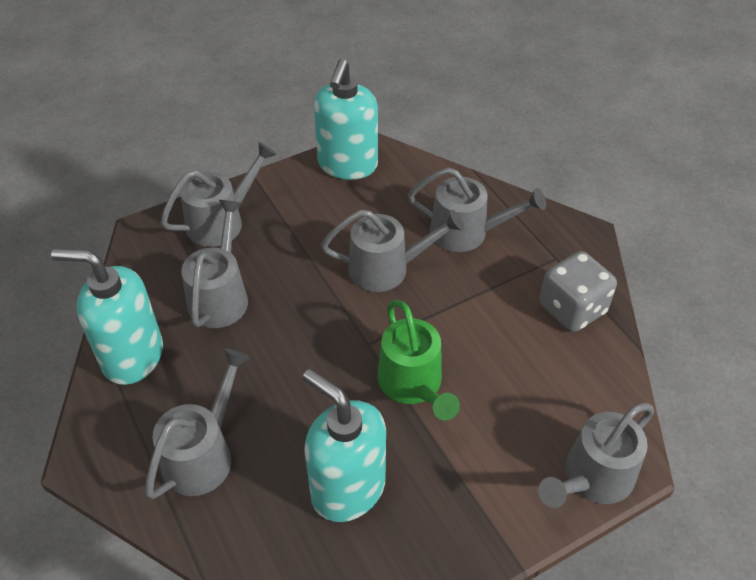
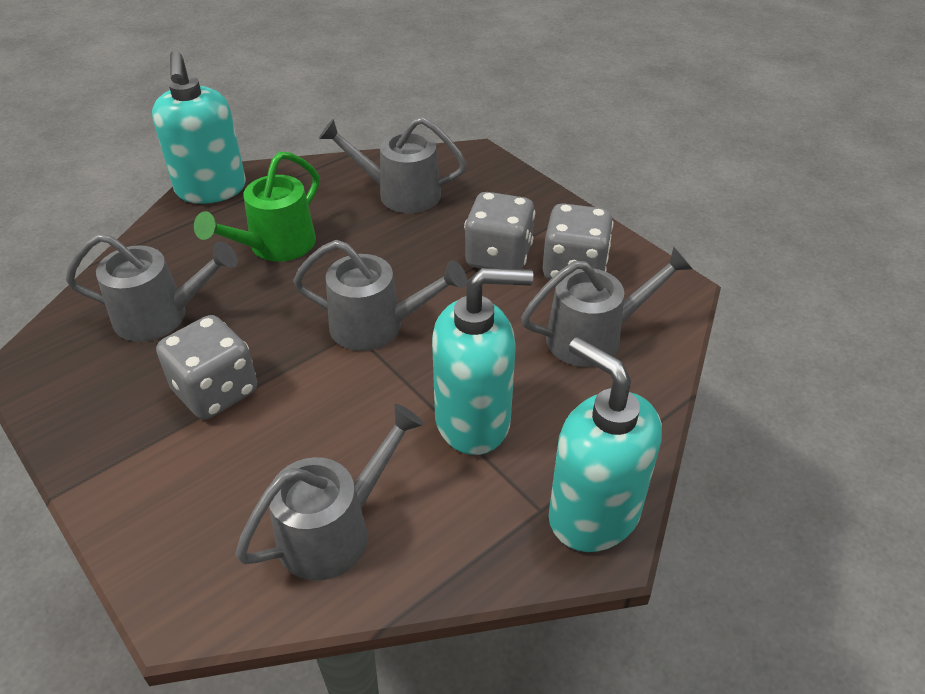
grey dice: 1 -> 3
grey watering can: 6 -> 5

